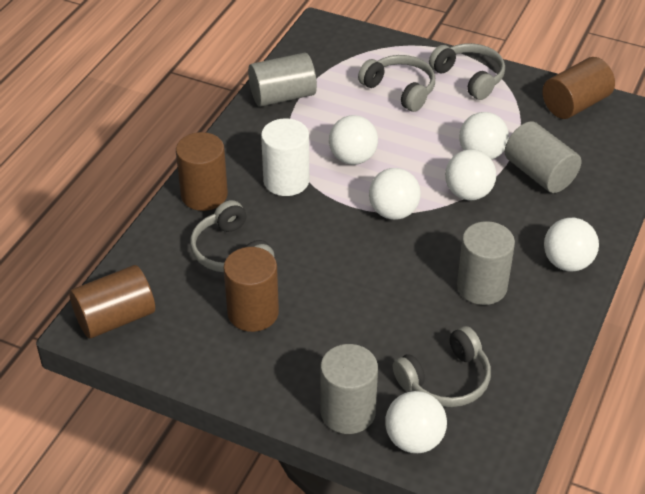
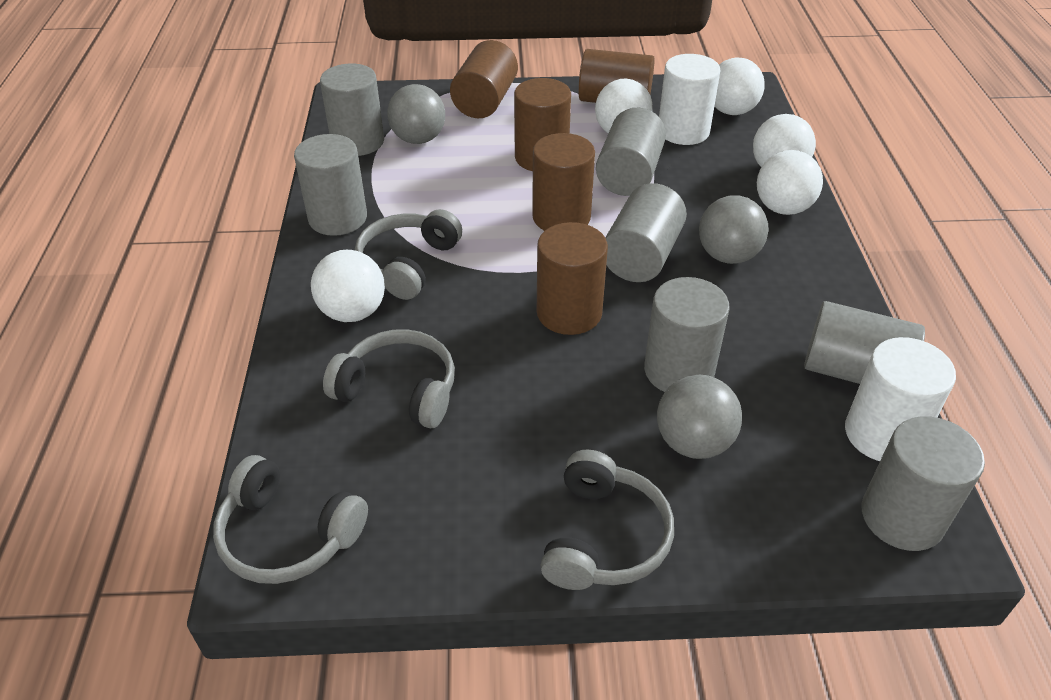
brown cylinder: 4 -> 5
grey ball: 0 -> 3
grey cylinder: 4 -> 7
white ball: 6 -> 5
white cylinder: 1 -> 2

